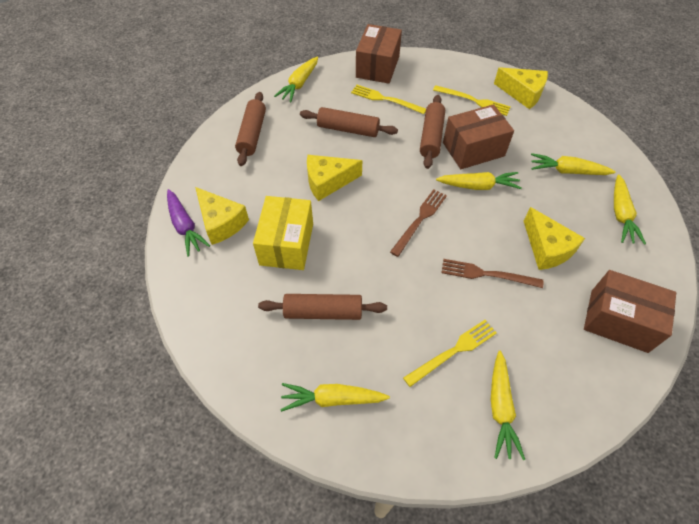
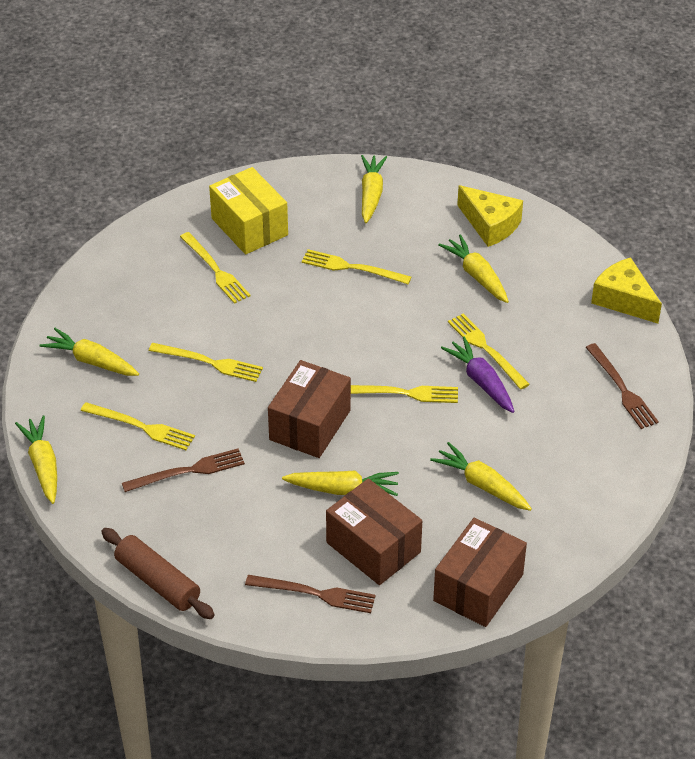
brown fork: 2 -> 3
brown rolling pin: 4 -> 1
yellow cheese: 4 -> 2
yellow fork: 3 -> 6

